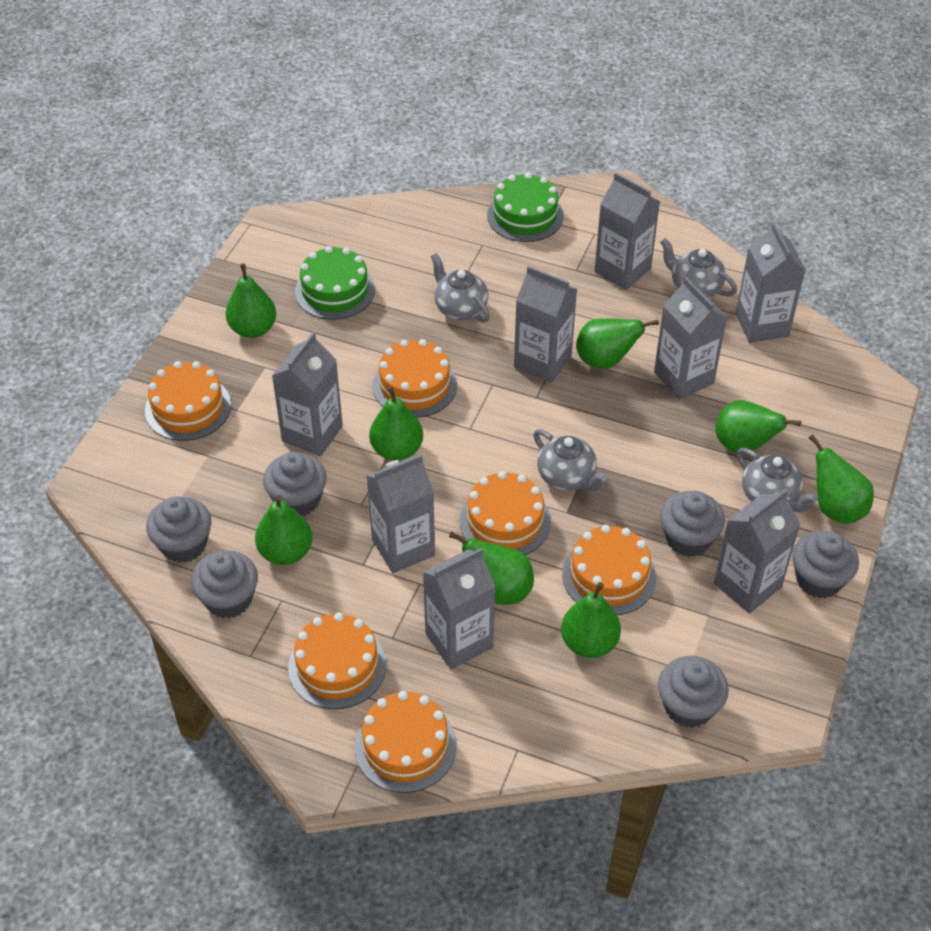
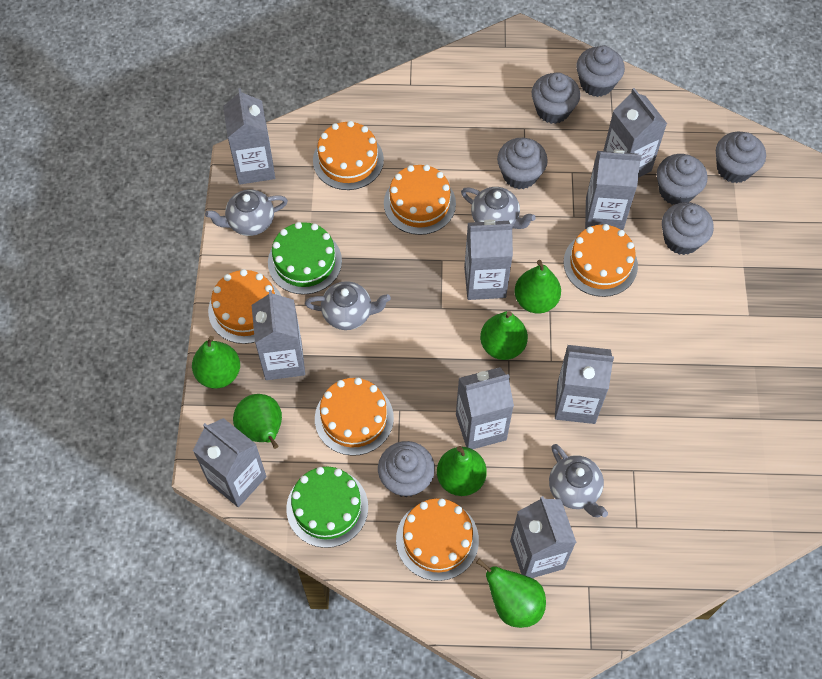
green pear: 8 -> 6
grey carton: 8 -> 9
grey cupcake: 6 -> 7

